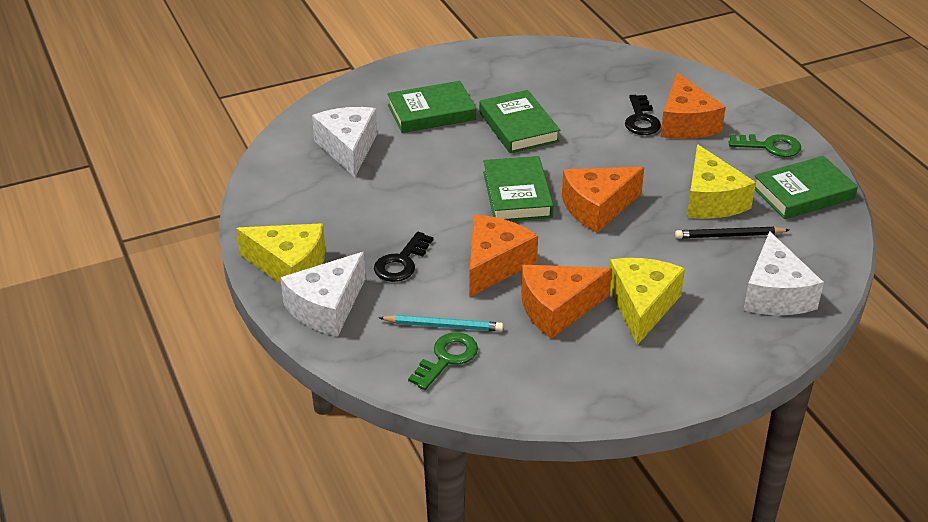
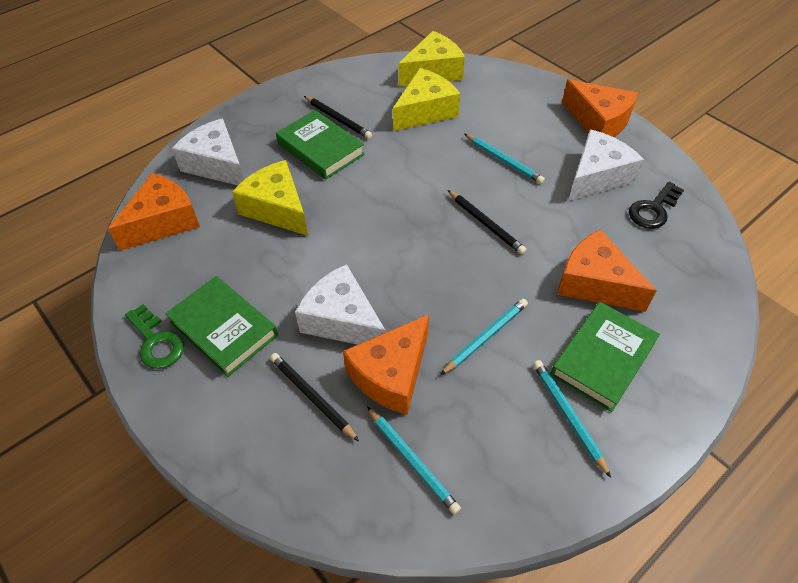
black key: 2 -> 1
black pencil: 1 -> 3
green book: 4 -> 3
green key: 2 -> 1
turquoise pencil: 1 -> 4

